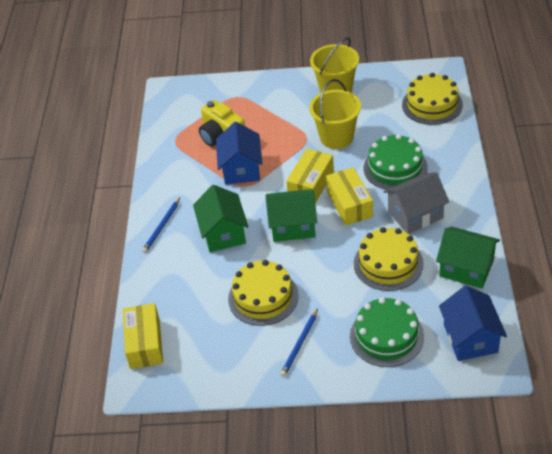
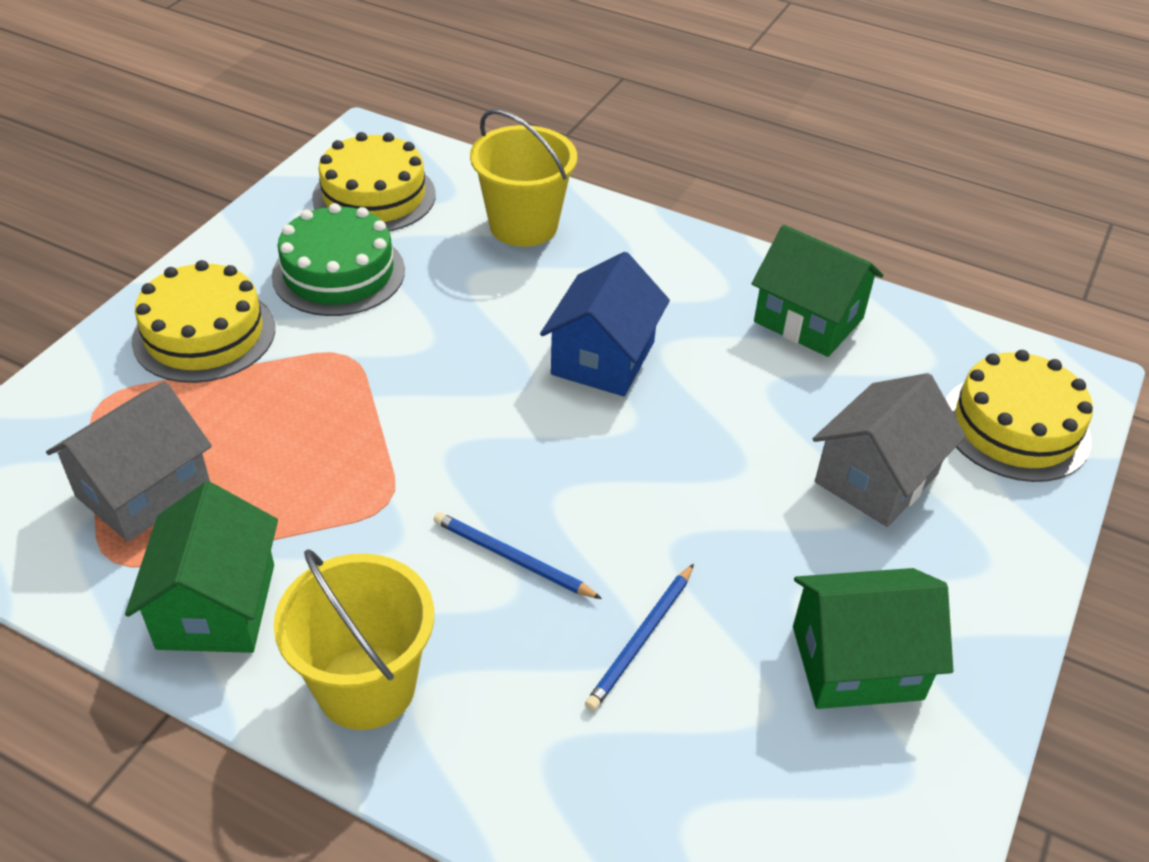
blue house: 2 -> 1
green cake: 2 -> 1
grey house: 1 -> 2
yellow box: 3 -> 0
yellow camera: 1 -> 0

